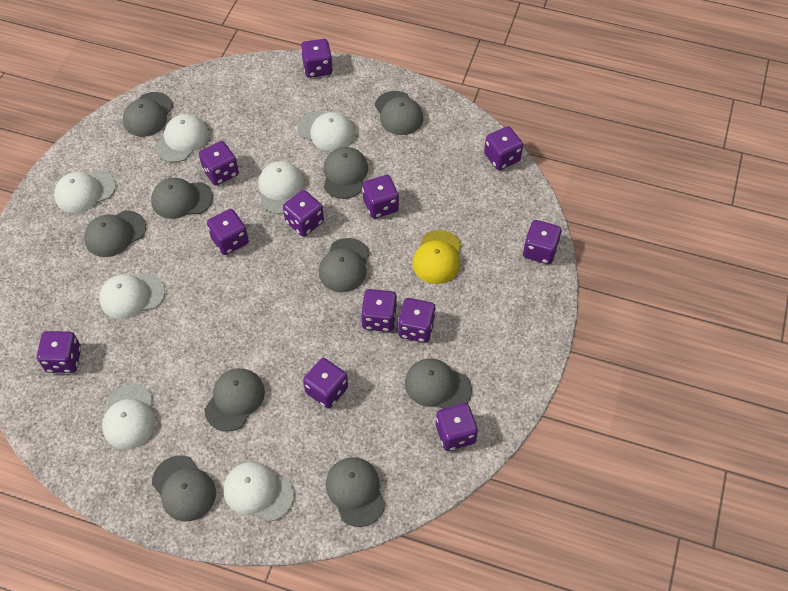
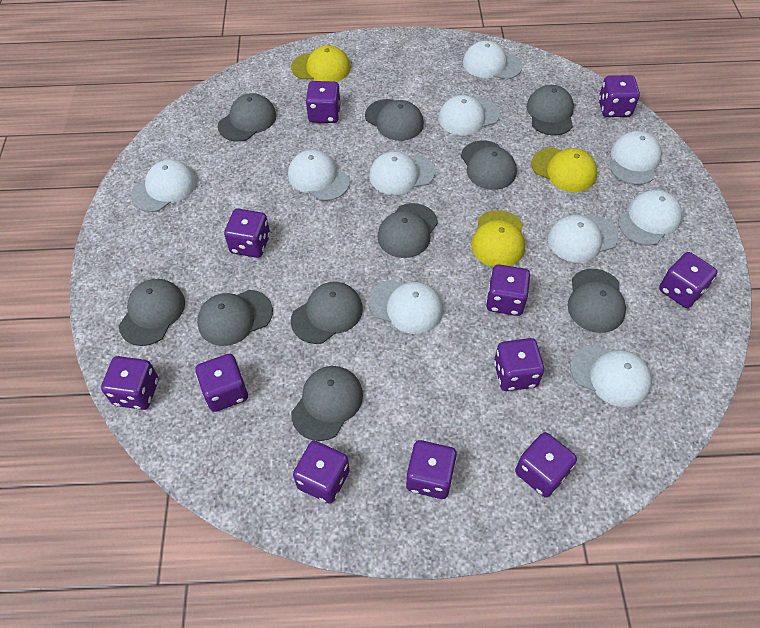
purple dice: 12 -> 11
white cap: 7 -> 10
yellow cap: 1 -> 3

